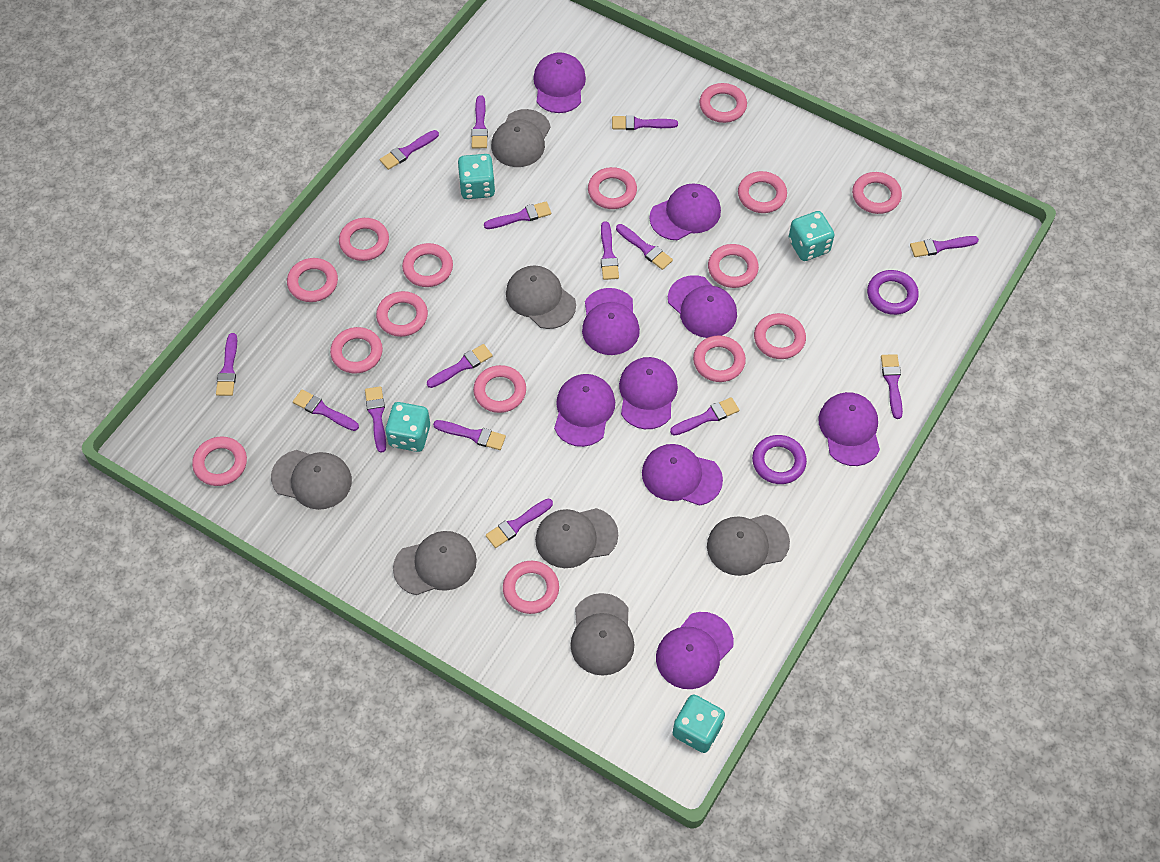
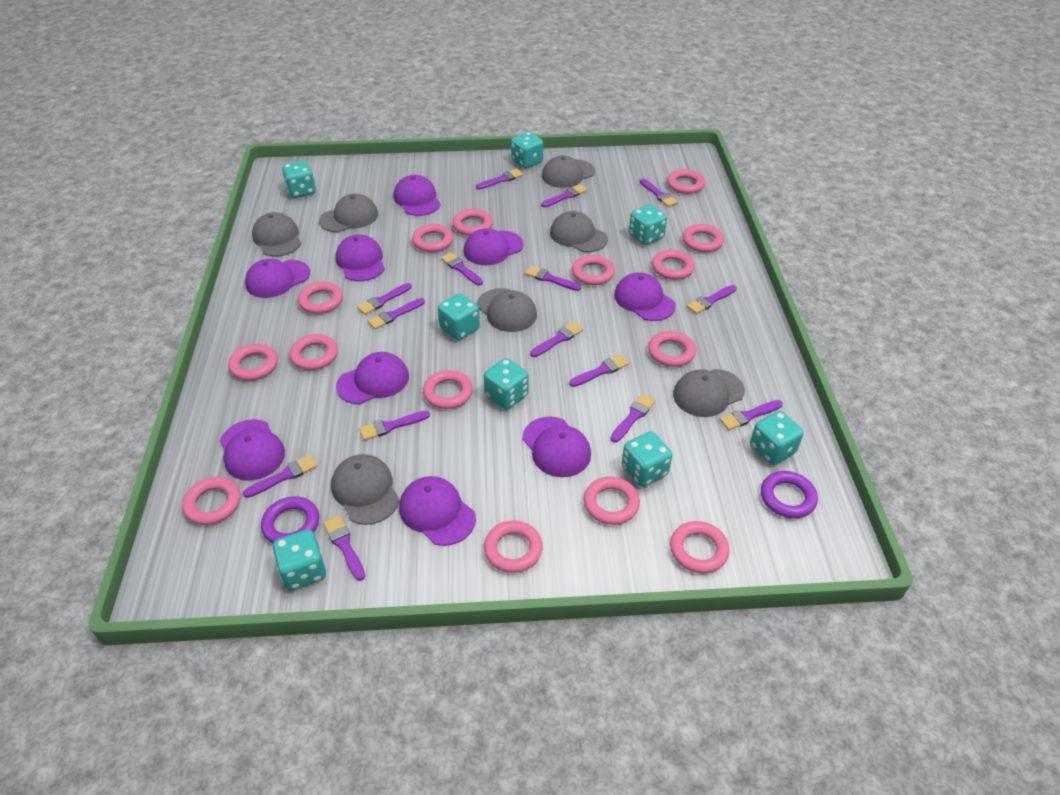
turquoise dice: 4 -> 8

